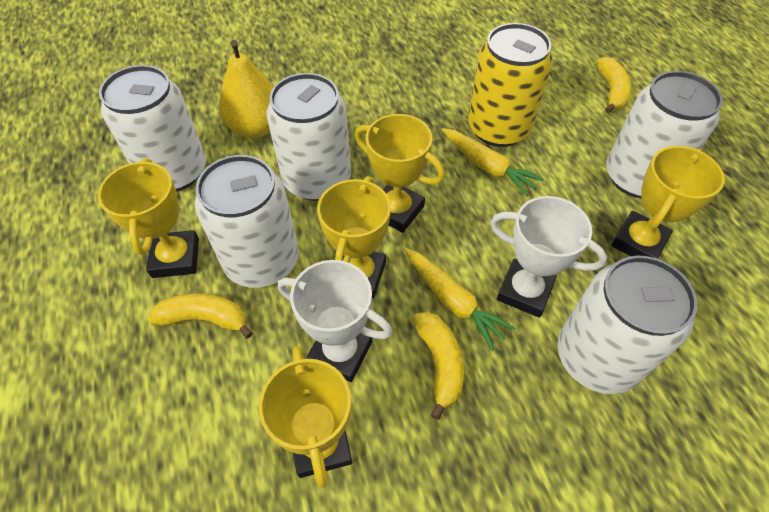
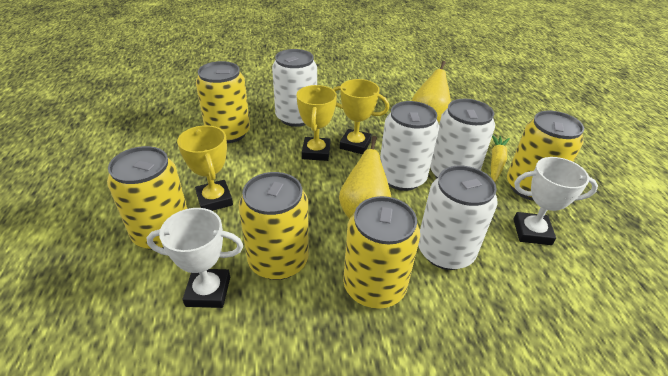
white can: 5 -> 4
yellow banana: 3 -> 0
yellow can: 1 -> 5
yellow carrot: 2 -> 1
yellow pear: 1 -> 2
yellow trophy: 5 -> 3

